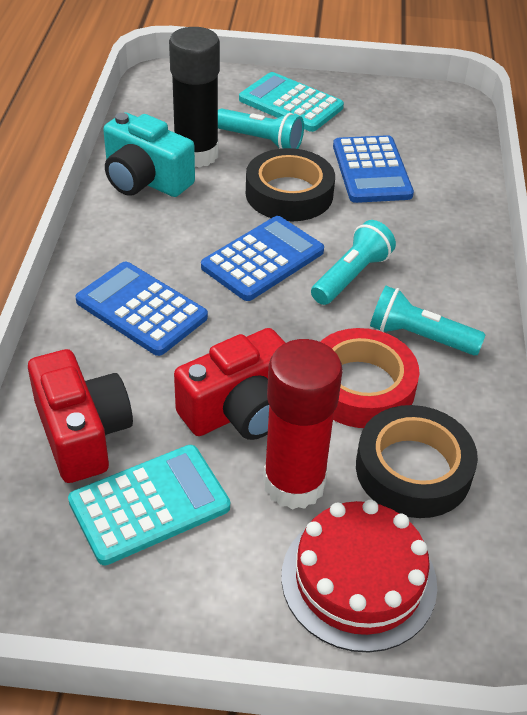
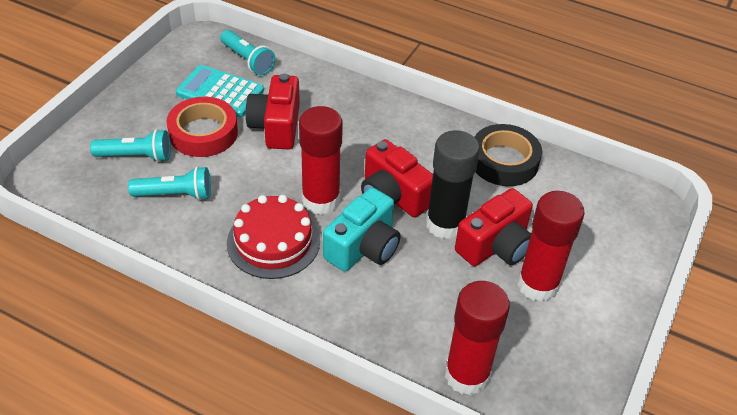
black tape: 2 -> 1
blue calculator: 3 -> 0
red camera: 2 -> 3
red glue stick: 1 -> 3
turquoise calculator: 2 -> 1

